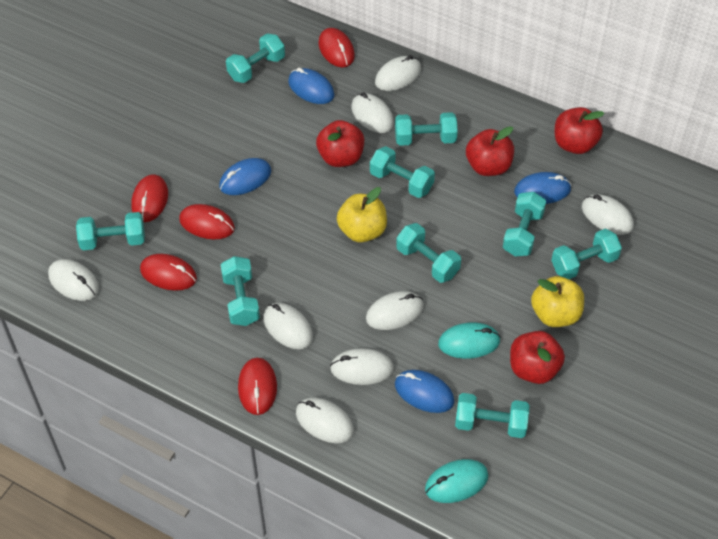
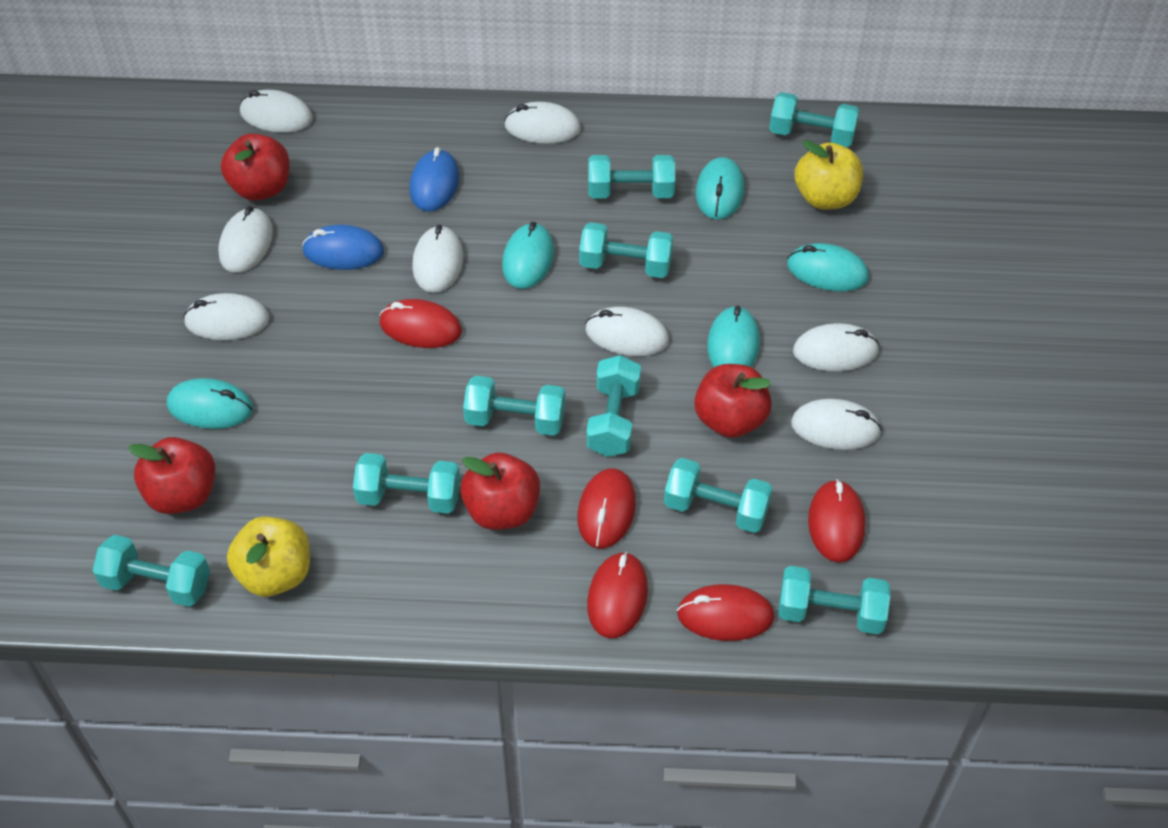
blue mouse: 4 -> 2
turquoise mouse: 2 -> 5

